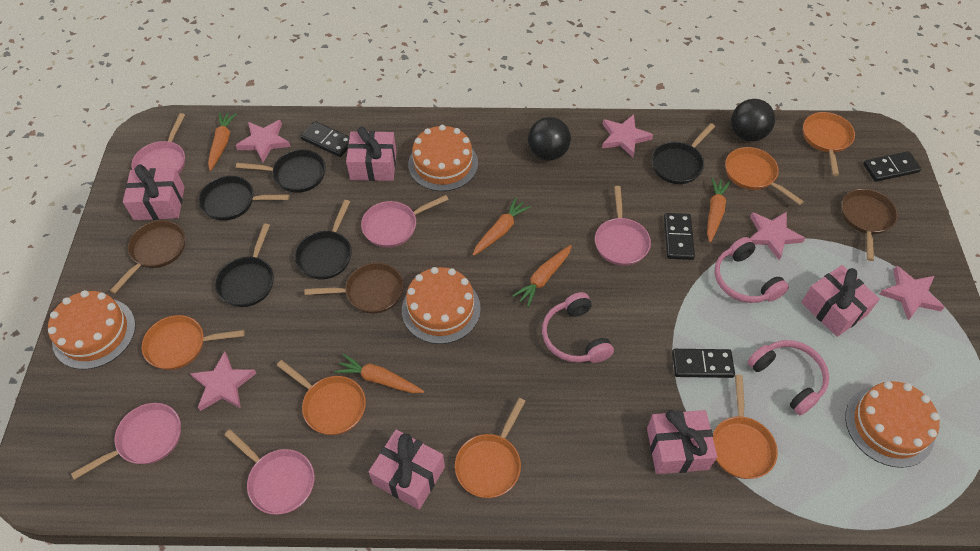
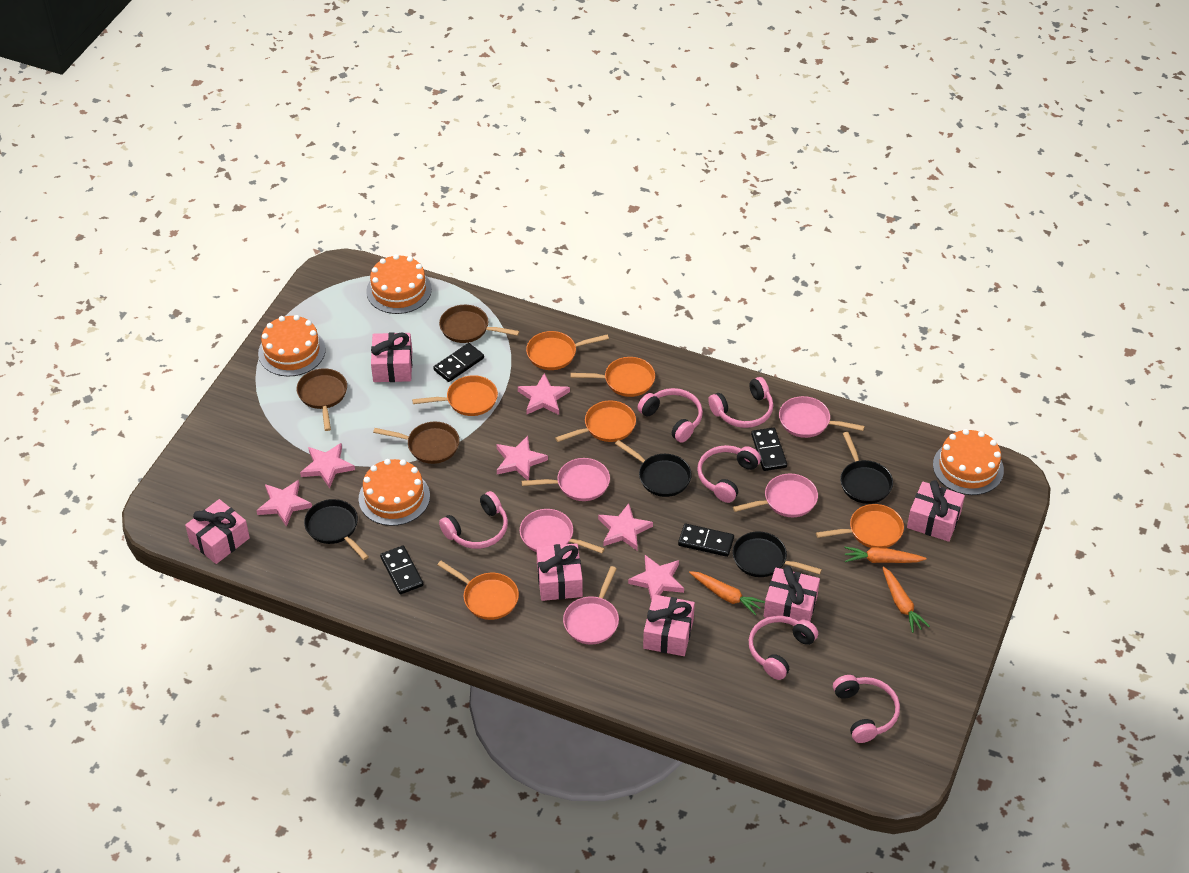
black ball: 2 -> 0
black pan: 5 -> 4
orange carrot: 5 -> 3
pink gift: 5 -> 6
pink headphones: 3 -> 6
pink star: 5 -> 6

